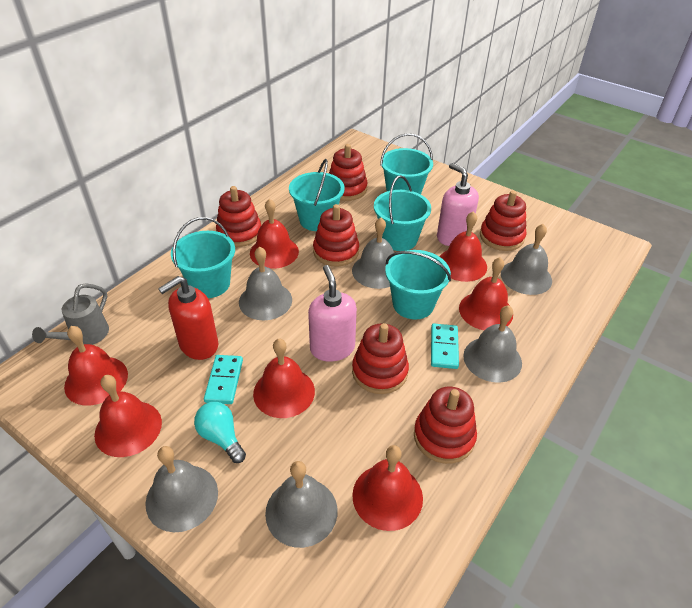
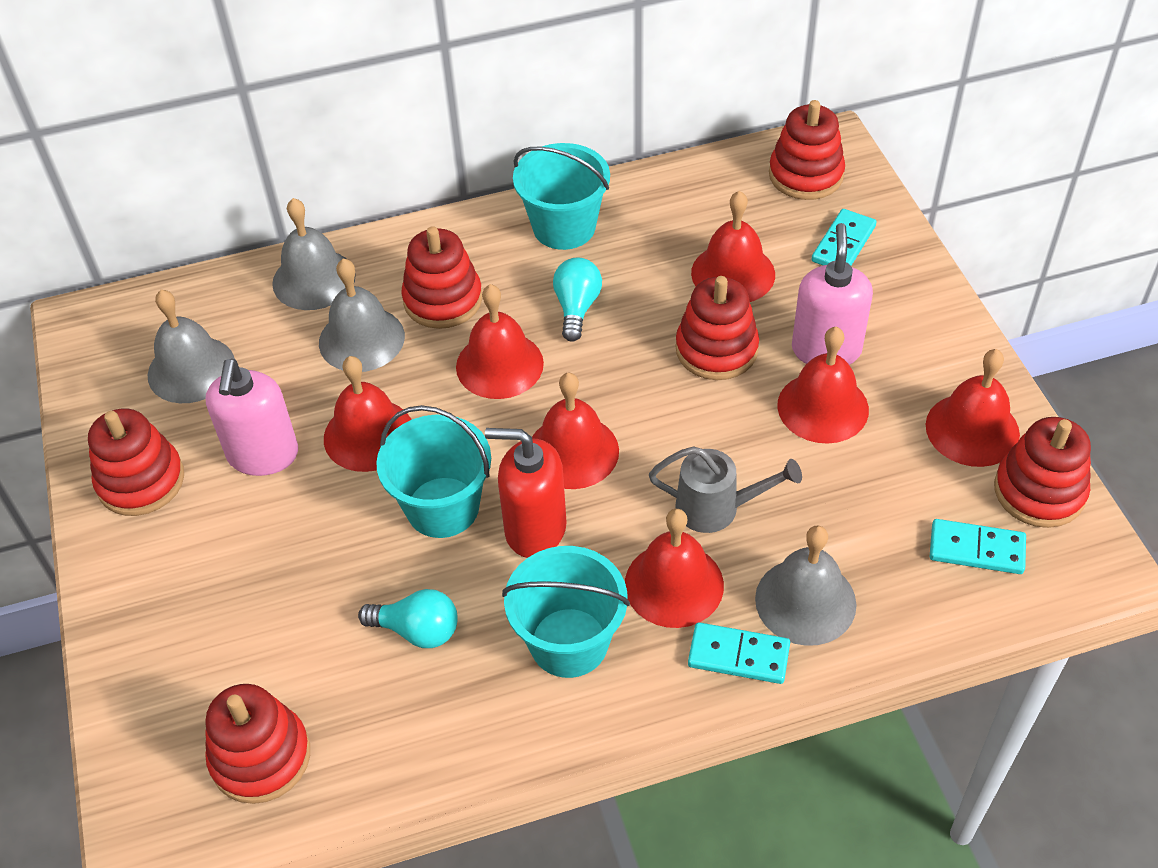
grey bell: 6 -> 4
turquoise bucket: 5 -> 3
turquoise domino: 2 -> 3
turquoise light bulb: 1 -> 2

